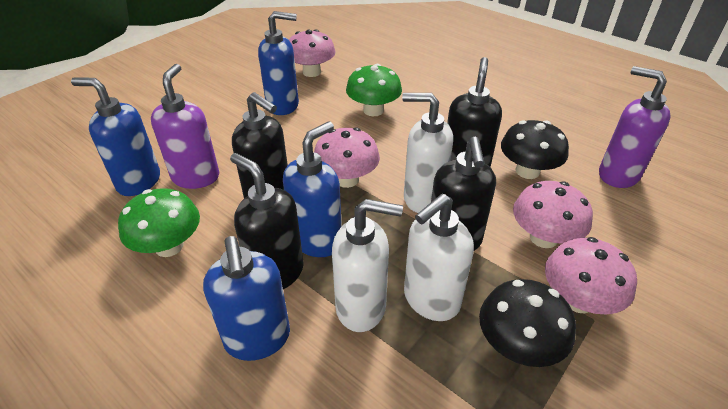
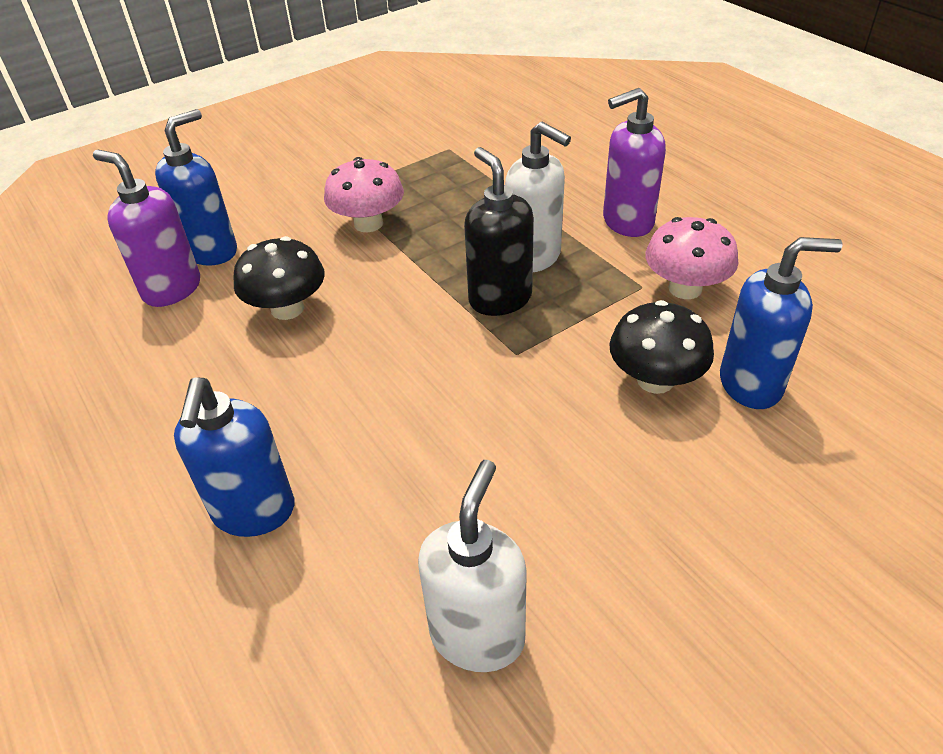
black soap dispenser: 4 -> 1
blue soap dispenser: 4 -> 3
green mushroom: 2 -> 0
pink mushroom: 4 -> 2
white soap dispenser: 3 -> 2

